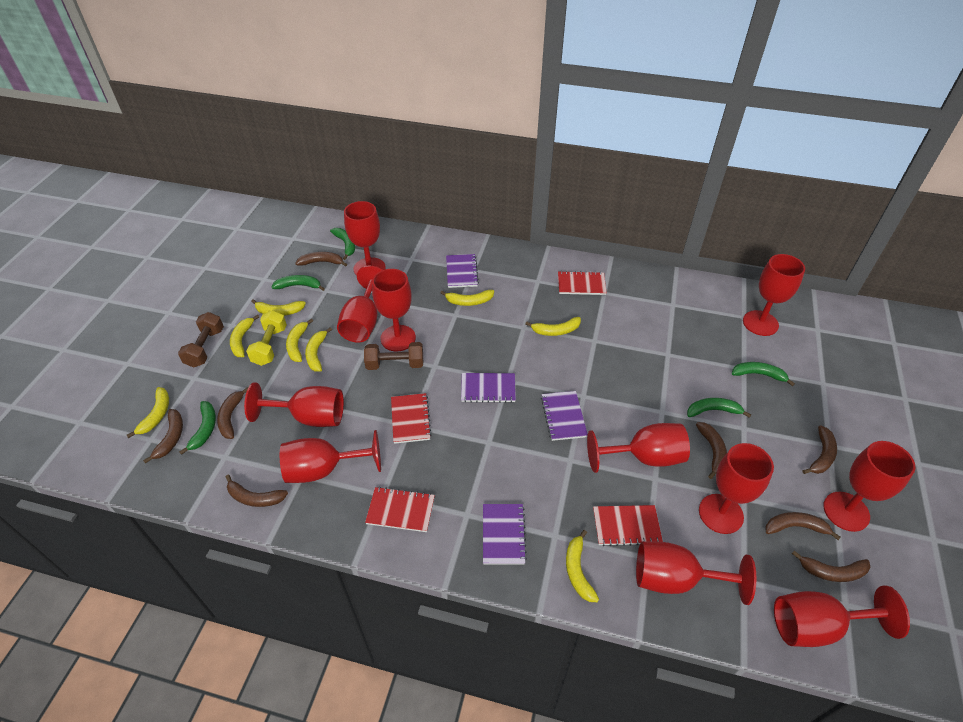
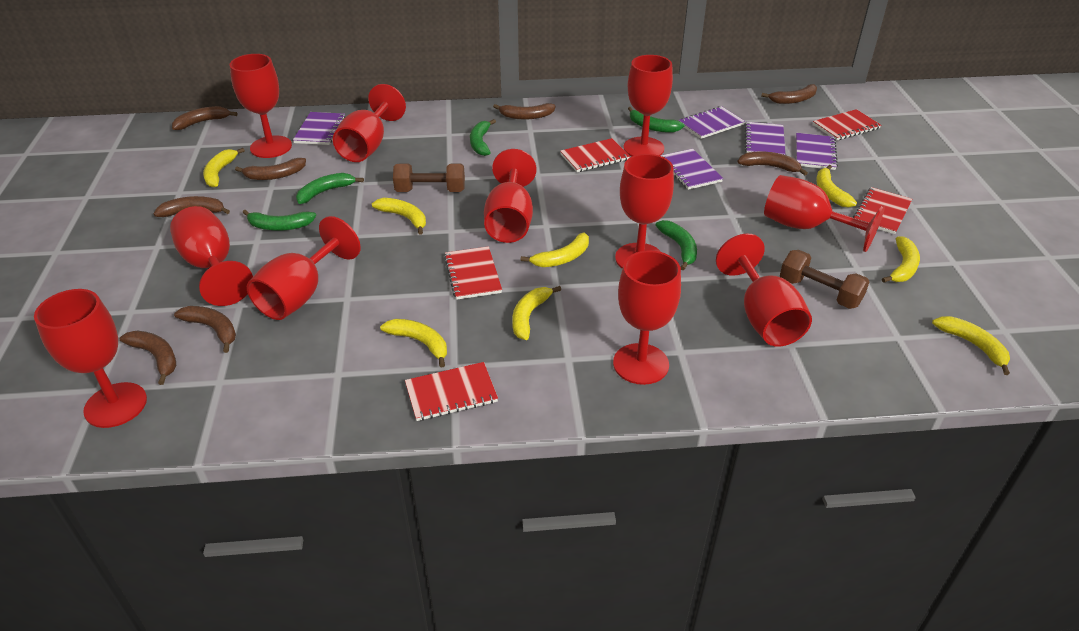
purple notebook: 4 -> 5
red notebook: 4 -> 5
yellow dumbbell: 1 -> 0

